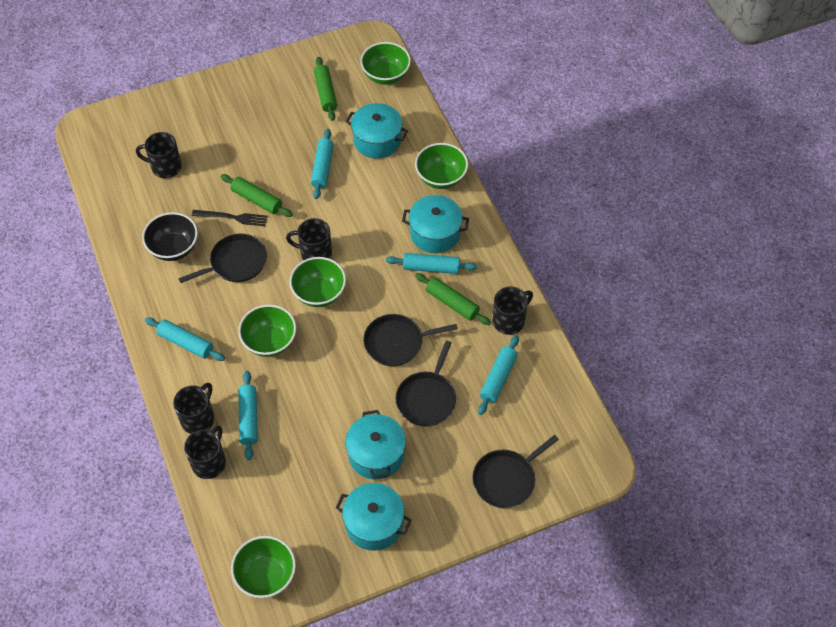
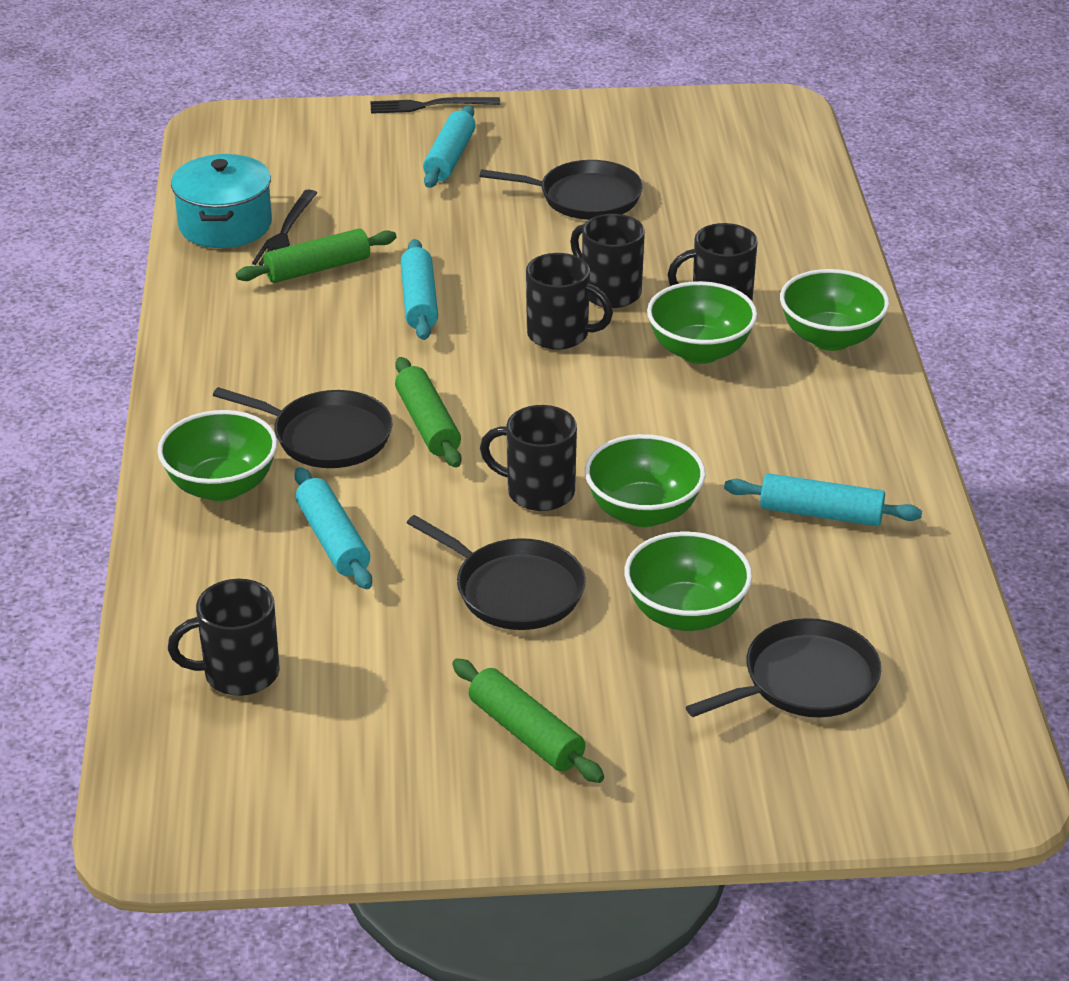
black bowl: 1 -> 0
black fork: 1 -> 2
turquoise pot: 4 -> 1
turquoise rolling pin: 5 -> 4

